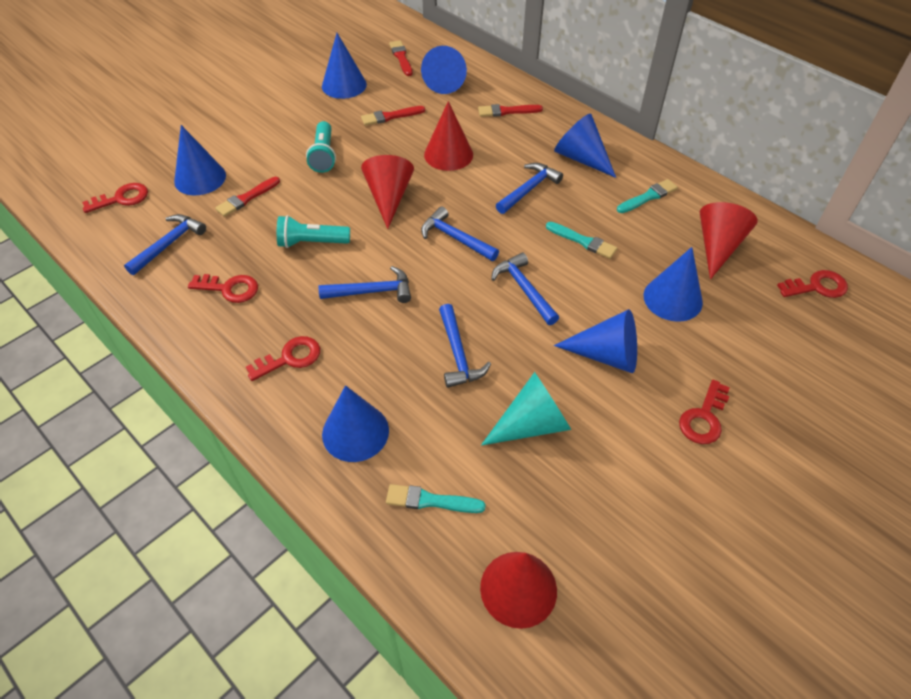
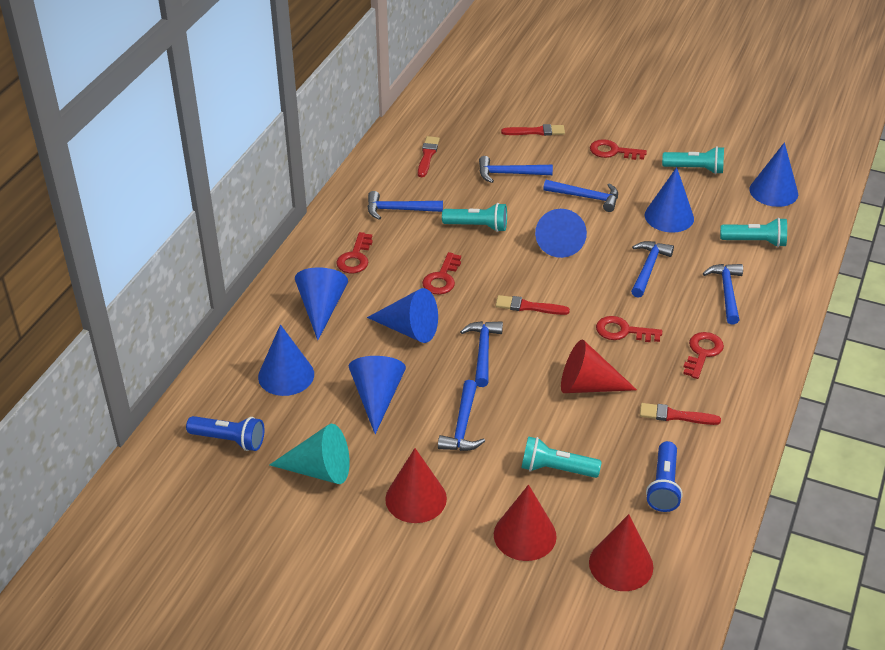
blue flashlight: 0 -> 2
blue hammer: 6 -> 7
turquoise brush: 3 -> 0
turquoise flashlight: 2 -> 4

